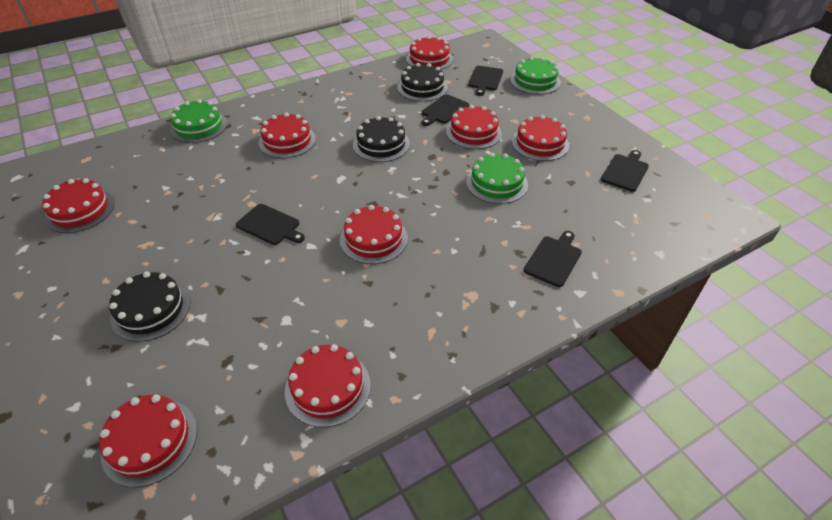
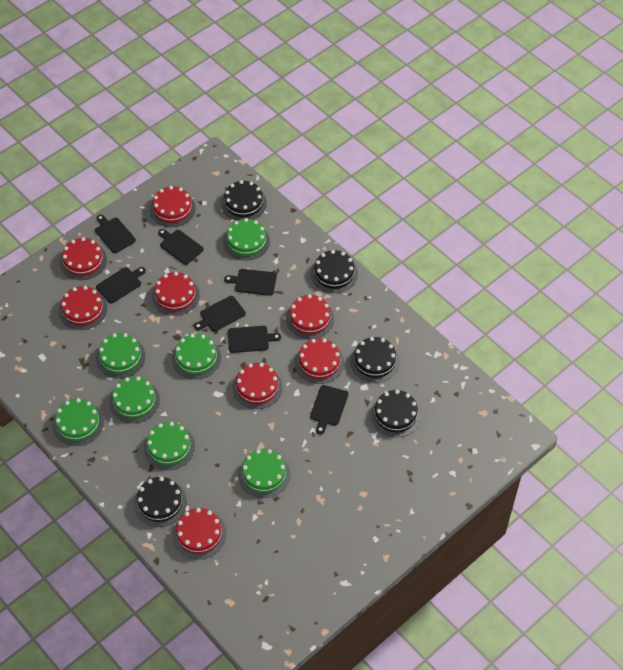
black cake: 3 -> 5
black cutting board: 5 -> 7
green cake: 3 -> 7

